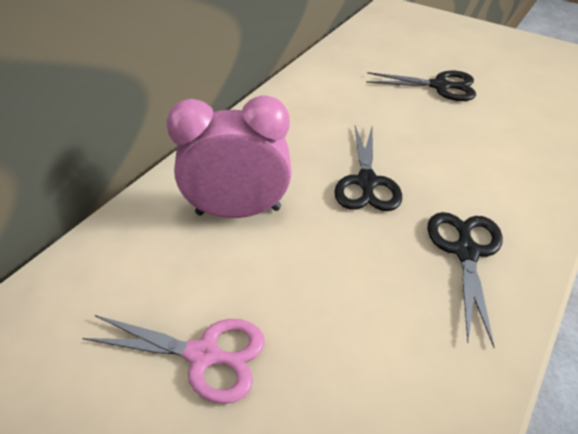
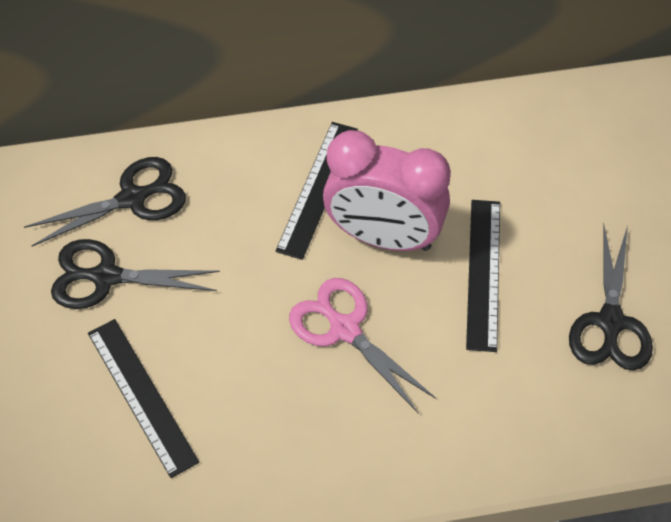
black ruler: 0 -> 3

